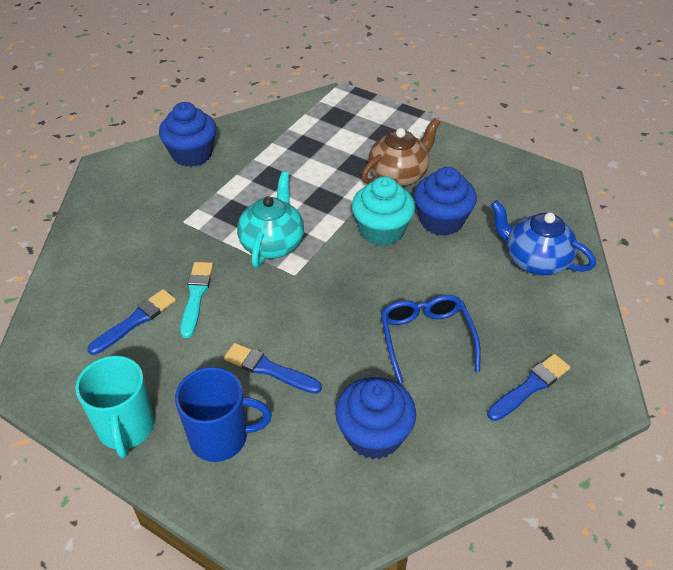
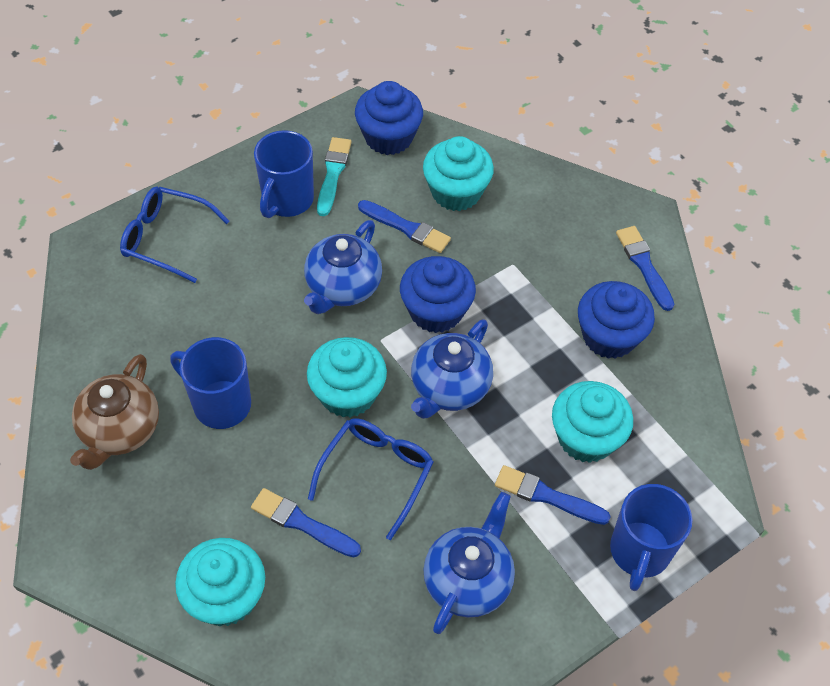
blue brush: 3 -> 4
blue glasses: 1 -> 2
blue mug: 1 -> 3
blue teapot: 1 -> 3
turquoise cupcake: 1 -> 4
turquoise mug: 1 -> 0
turquoise teapot: 1 -> 0

